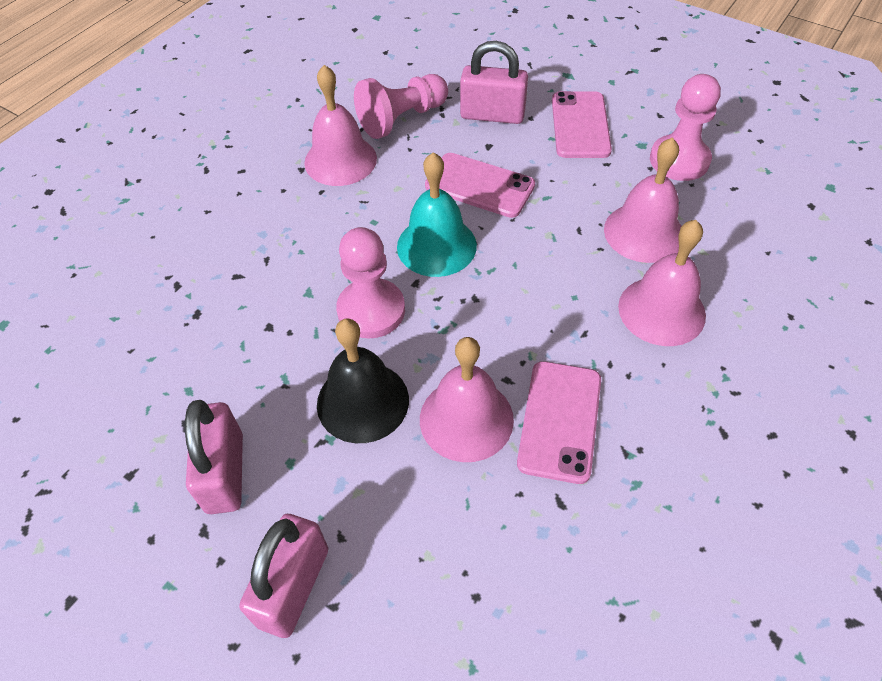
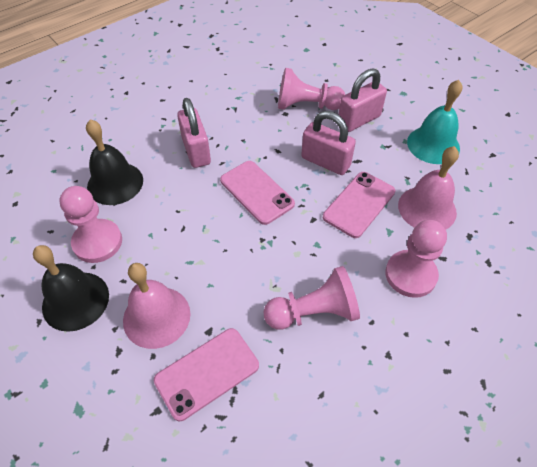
black bell: 1 -> 2
pink bell: 4 -> 2
pink pawn: 3 -> 4

